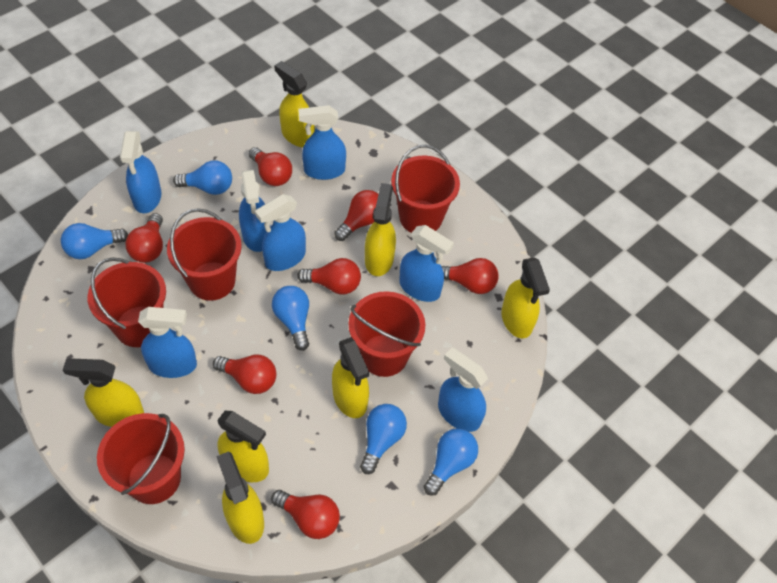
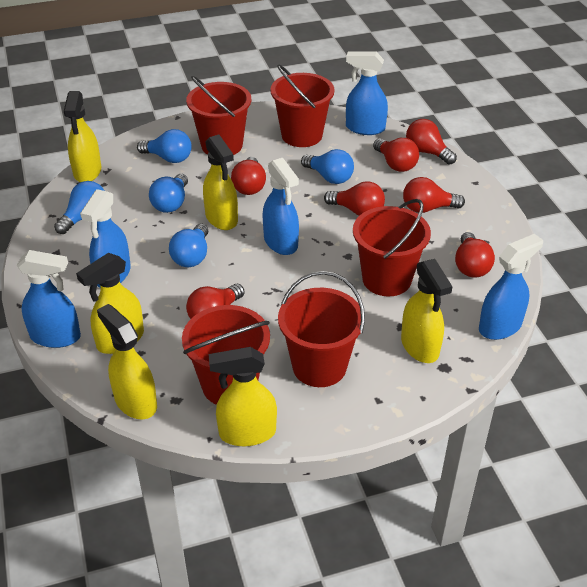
blue spray bottle: 7 -> 5
yellow spray bottle: 7 -> 6

